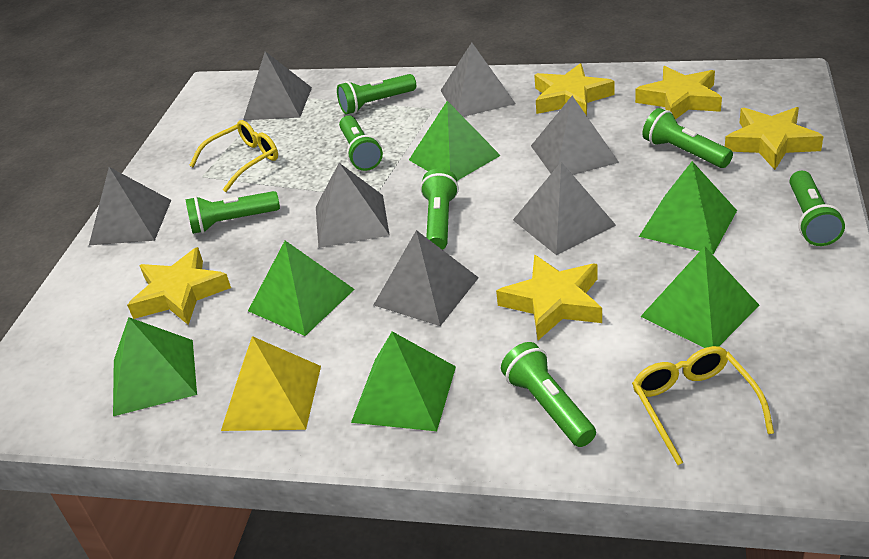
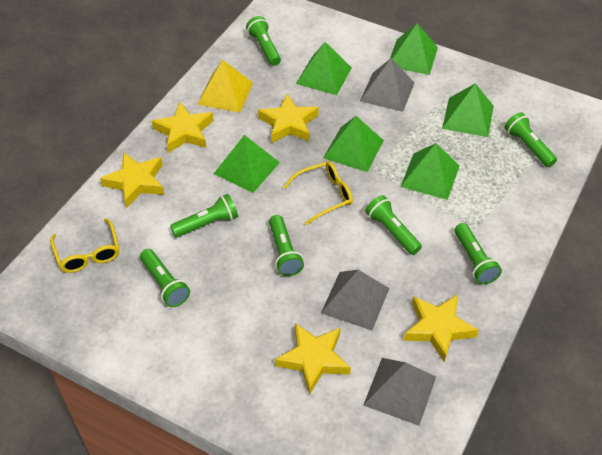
grey pyramid: 7 -> 3

